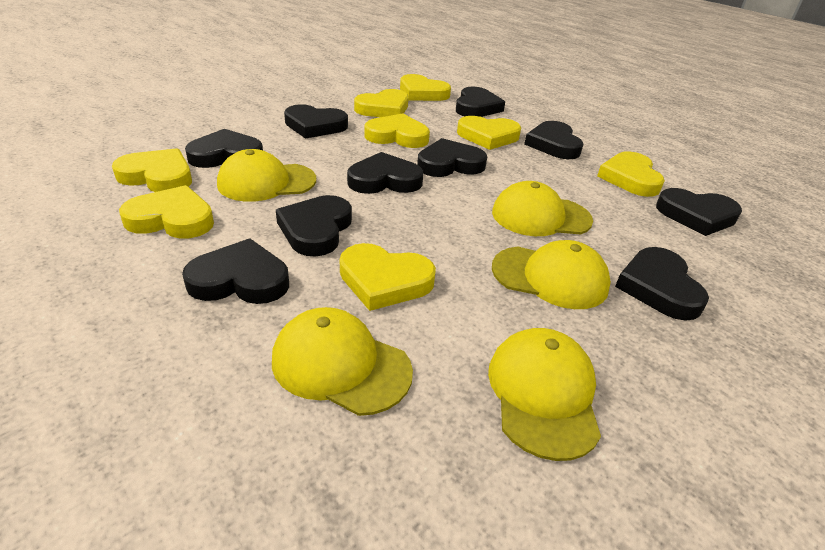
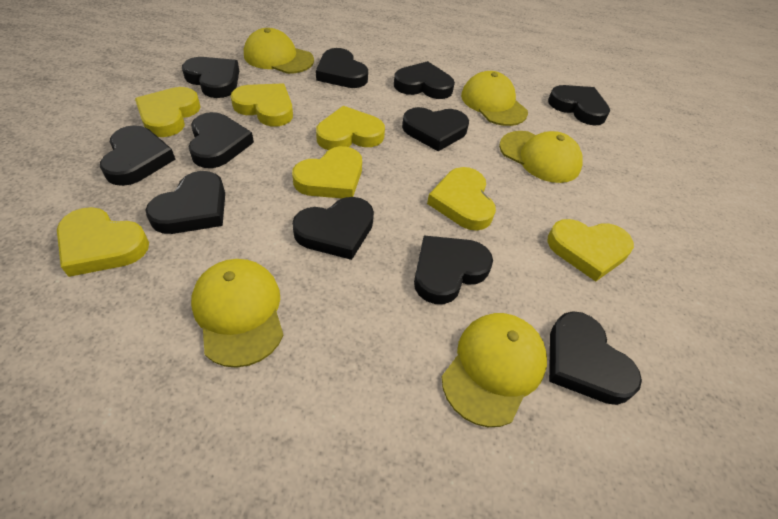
black heart: 10 -> 11
yellow heart: 8 -> 7

